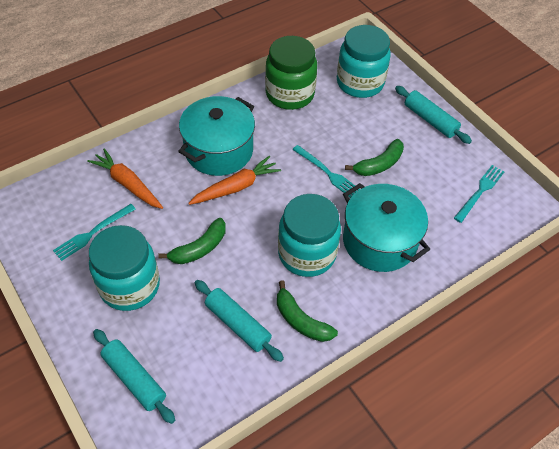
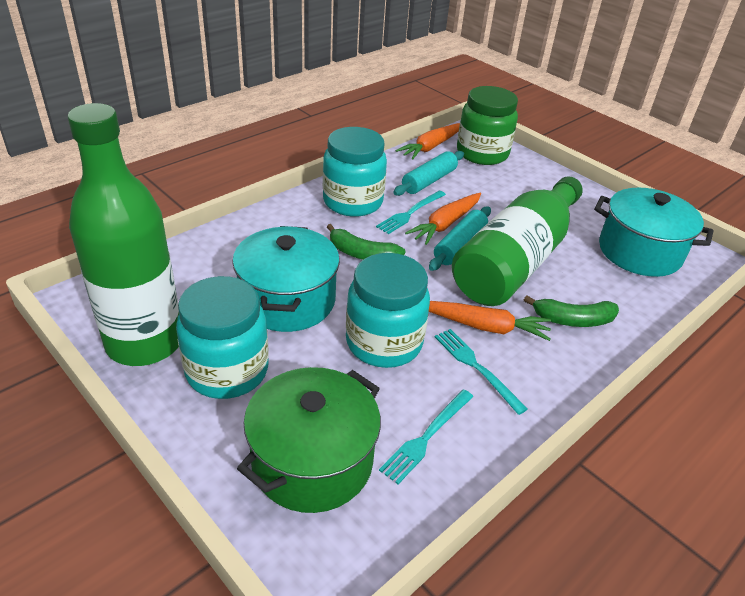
green banana: 3 -> 2
green bottle: 0 -> 2
green pot: 0 -> 1
orange carrot: 2 -> 3
turquoise rolling pin: 3 -> 2

